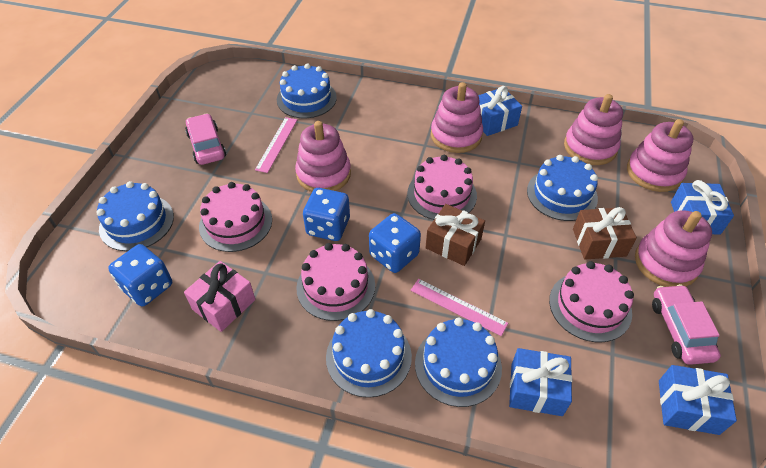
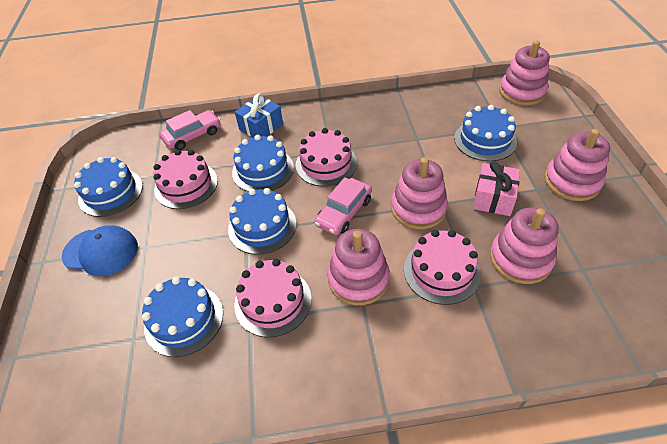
blue cap: 0 -> 1
blue dice: 3 -> 0
blue gift: 4 -> 1
brown gift: 2 -> 0
pink ruler: 2 -> 0

